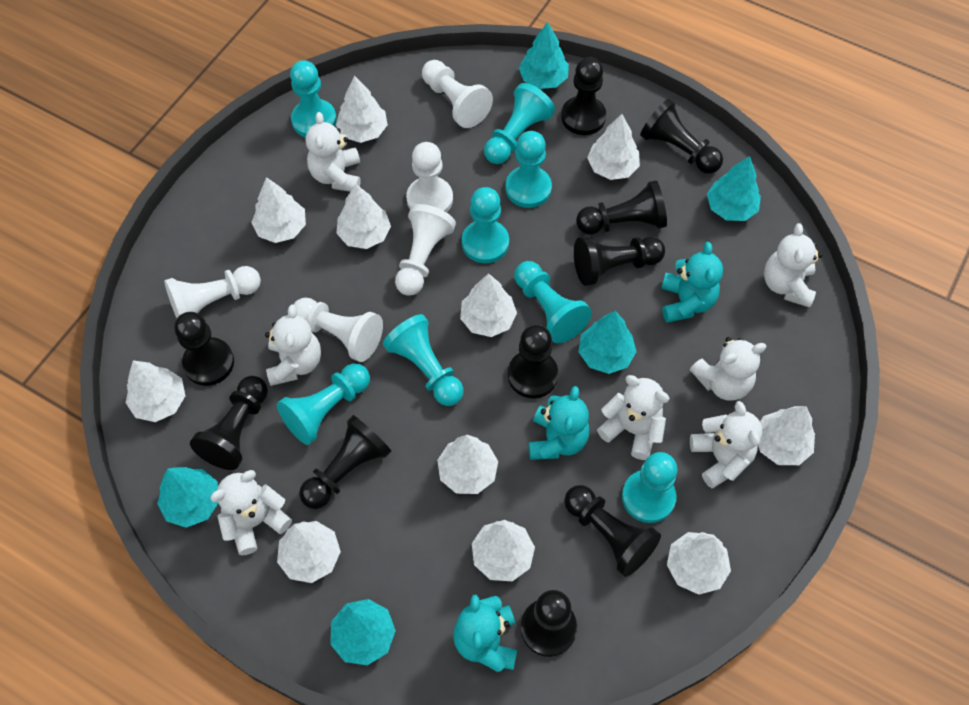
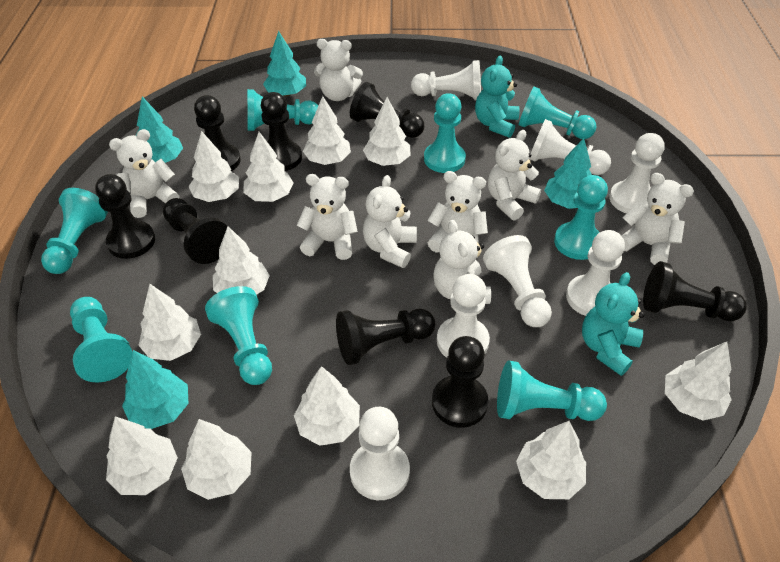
black pawn: 10 -> 8
turquoise teddy bear: 3 -> 2
turquoise tree: 5 -> 4
white pawn: 5 -> 7
white teddy bear: 7 -> 8

